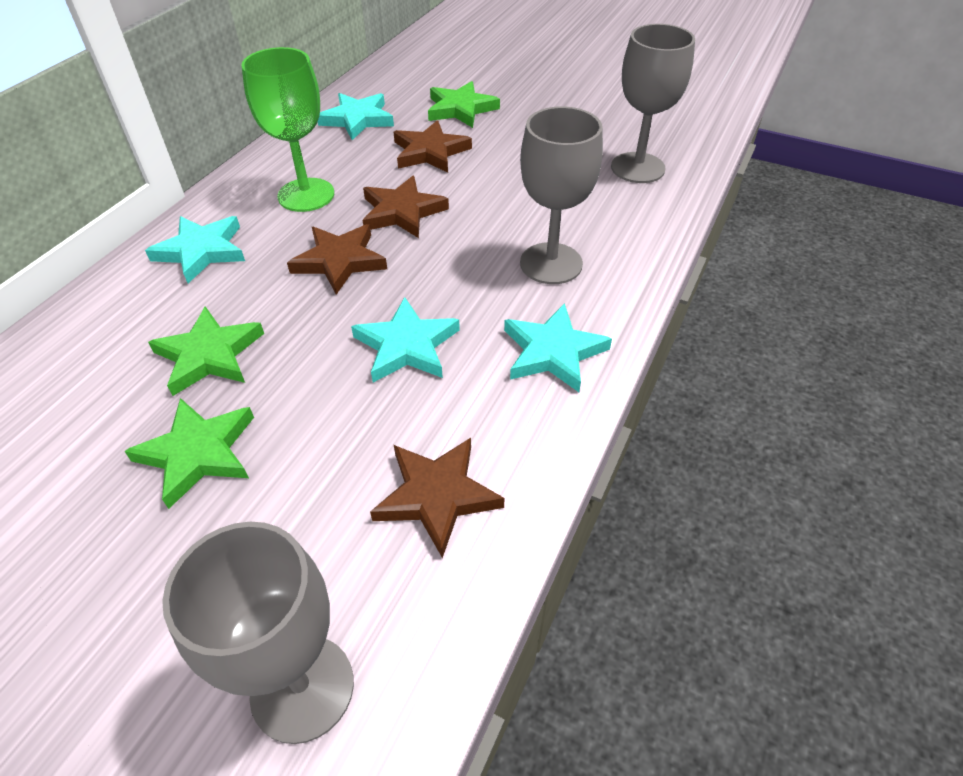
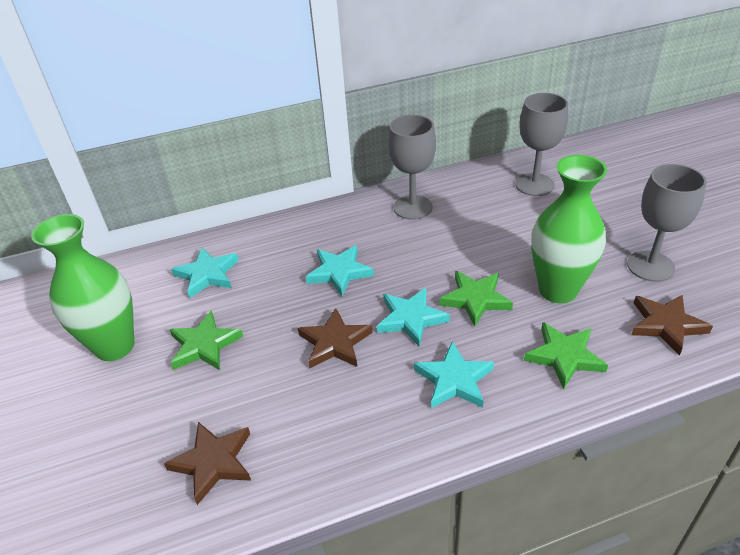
brown star: 4 -> 3
green goblet: 1 -> 0
green vase: 0 -> 2

